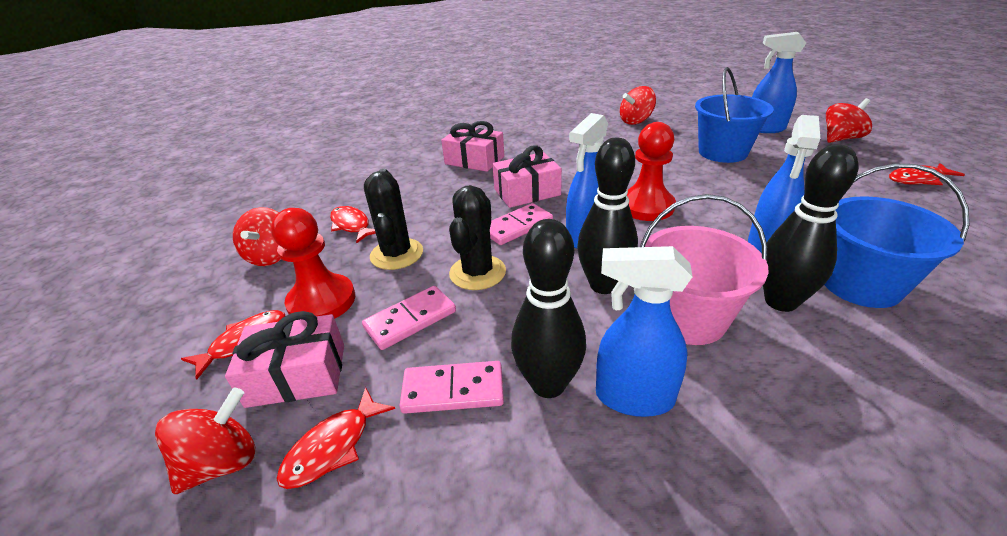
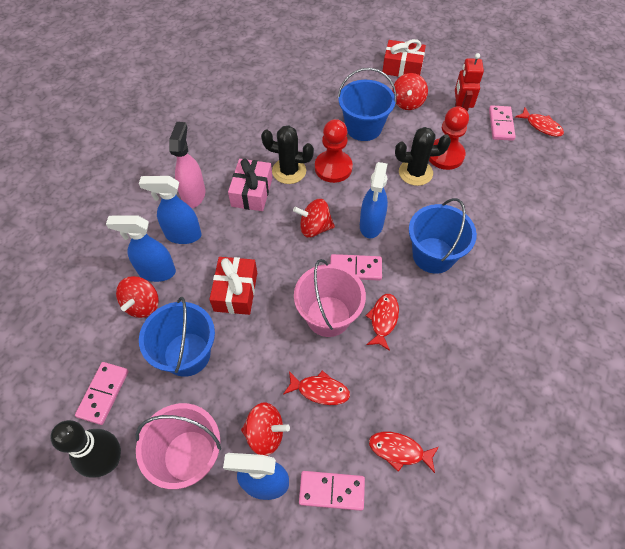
black bowling pin: 3 -> 1
blue bucket: 2 -> 3
pink bucket: 1 -> 2
pink domino: 3 -> 4
pink gift: 3 -> 1
pink spray bottle: 0 -> 1
red gift: 0 -> 2
red robot: 0 -> 1

